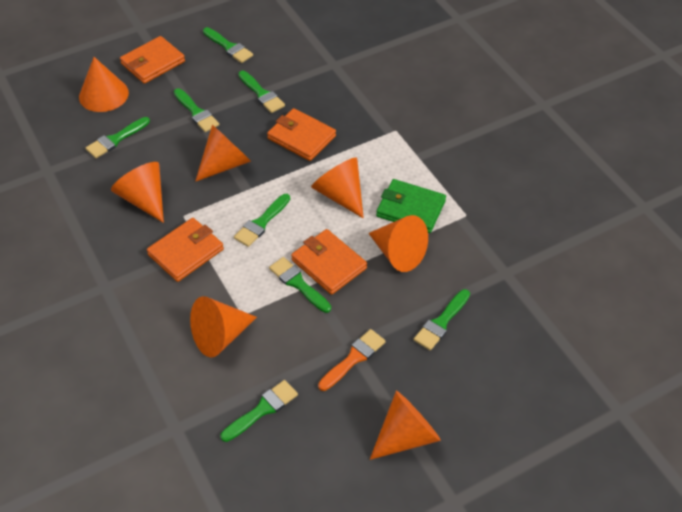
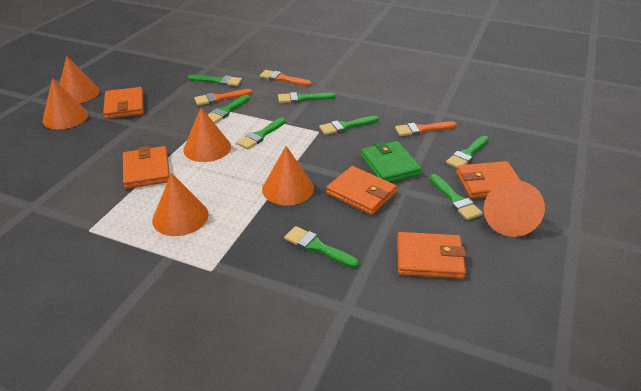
orange brush: 1 -> 3
orange cone: 7 -> 6
orange wallet: 4 -> 5

